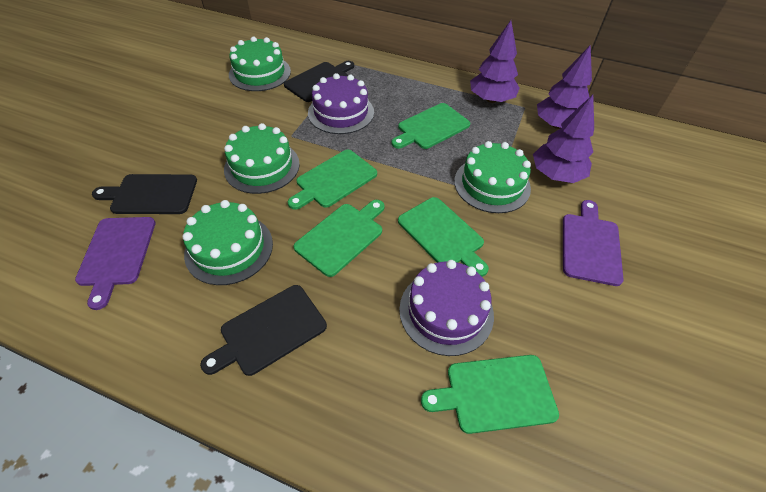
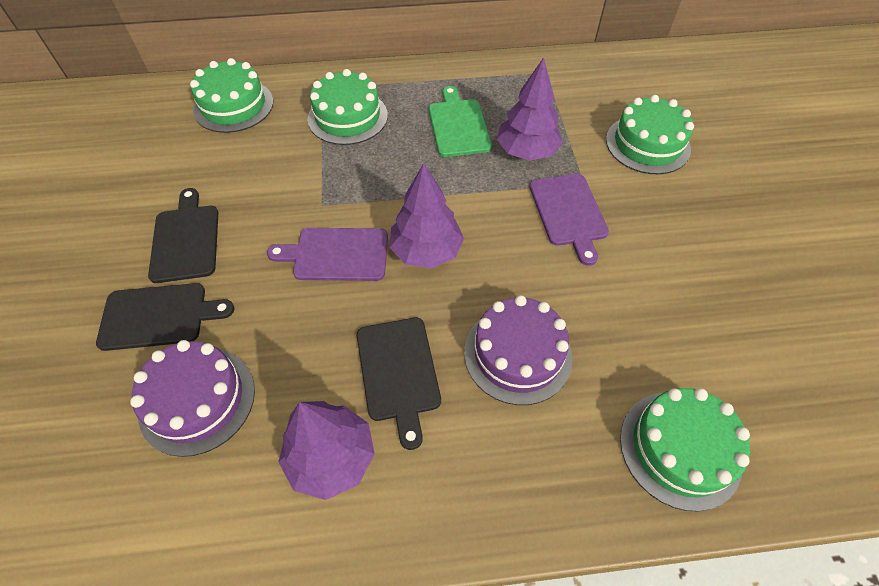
green cutting board: 5 -> 1

